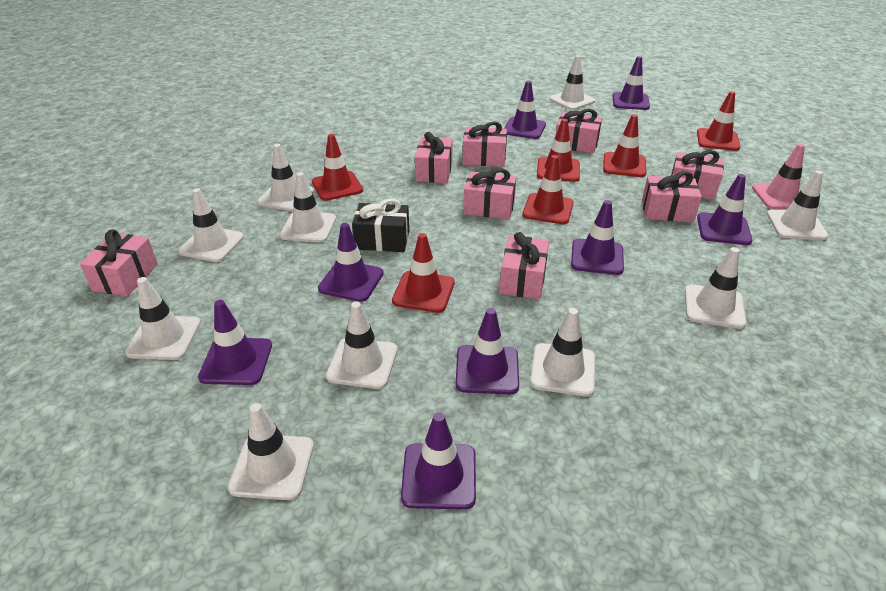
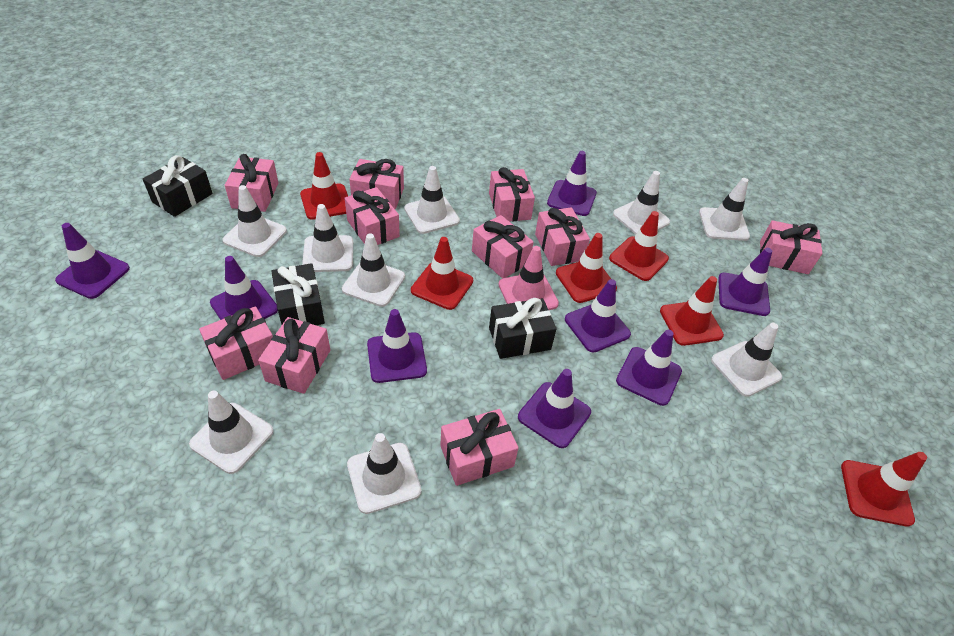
black gift: 1 -> 3
pink gift: 8 -> 10
white traffic cone: 10 -> 9

